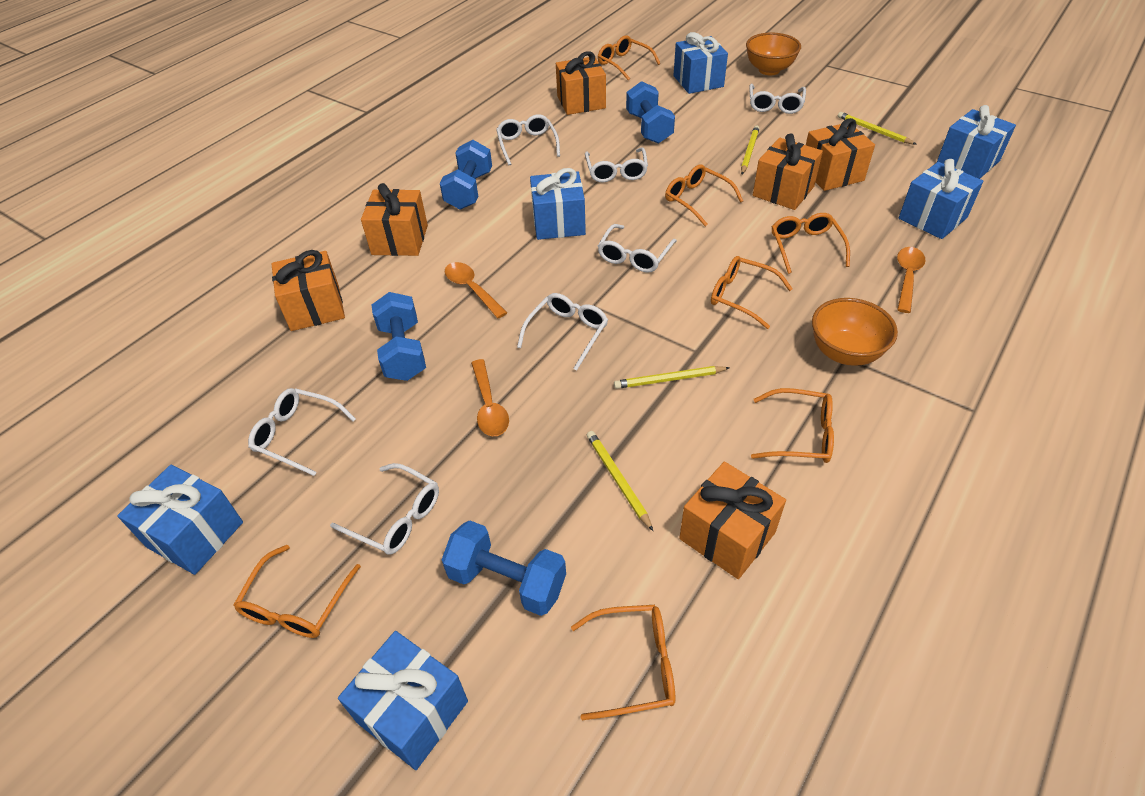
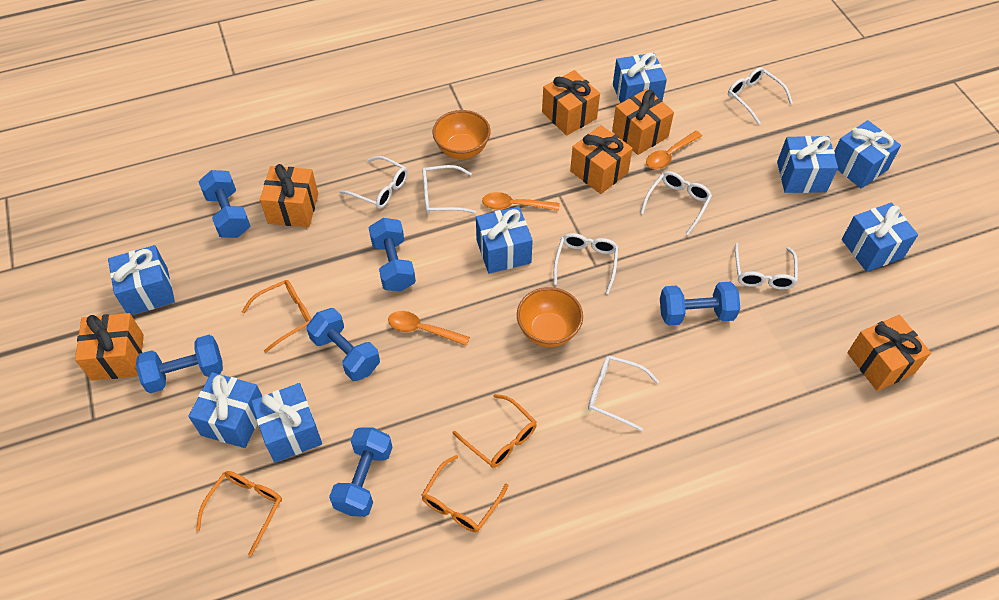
blue dumbbell: 4 -> 6
blue gift: 6 -> 8
orange glasses: 7 -> 4
yellow pencil: 4 -> 0

